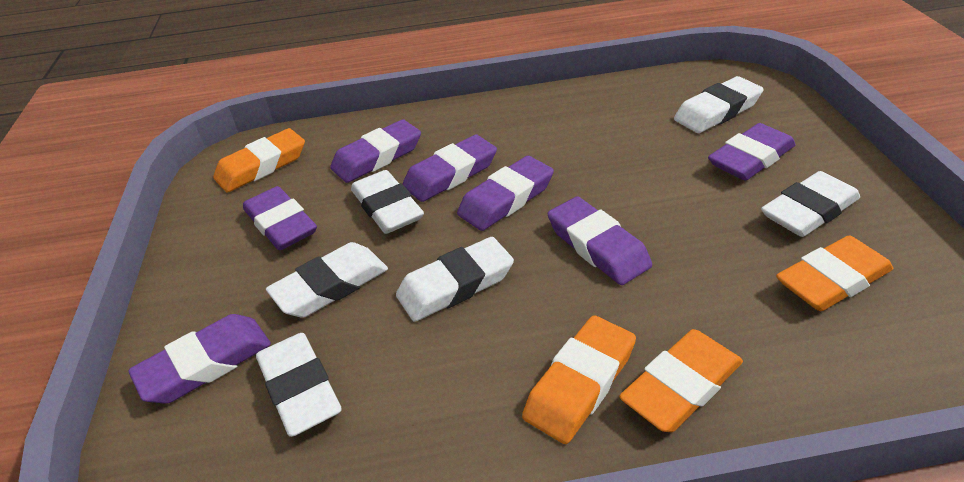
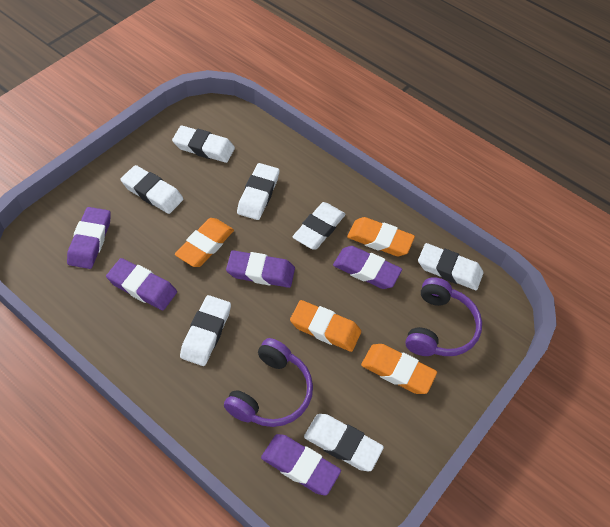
purple eraser: 7 -> 5
purple headphones: 0 -> 2
white eraser: 6 -> 7

